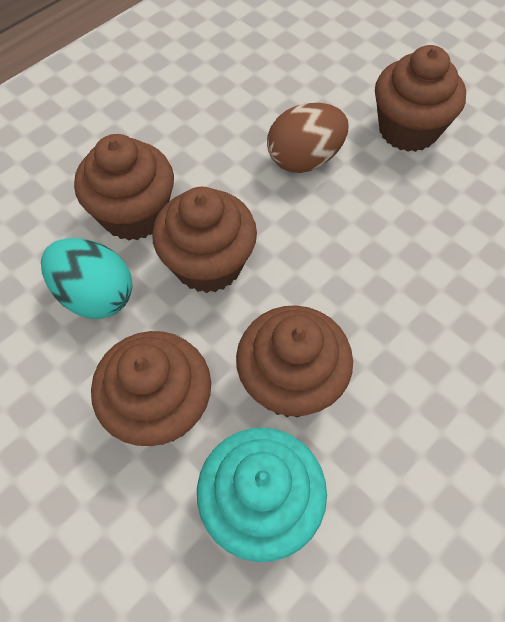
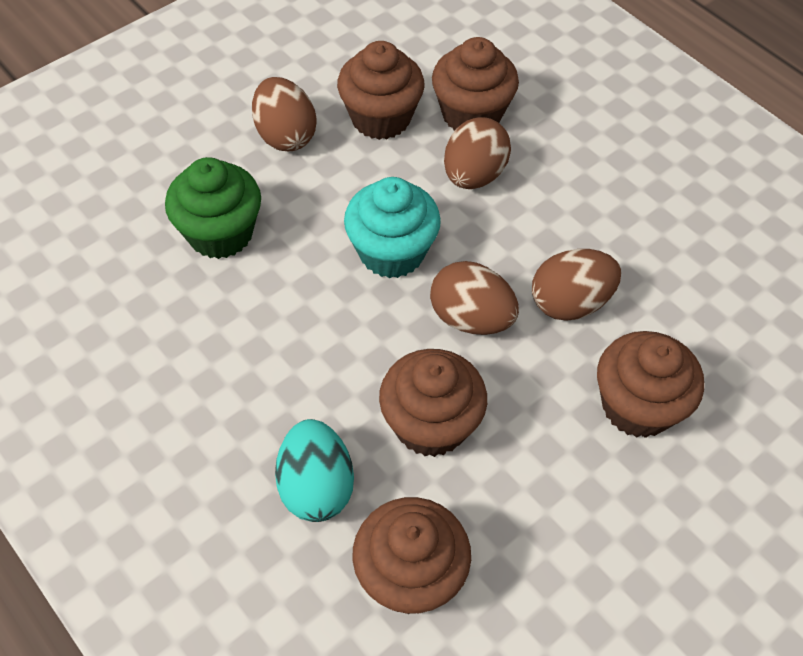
brown egg: 1 -> 4
green cupcake: 0 -> 1

